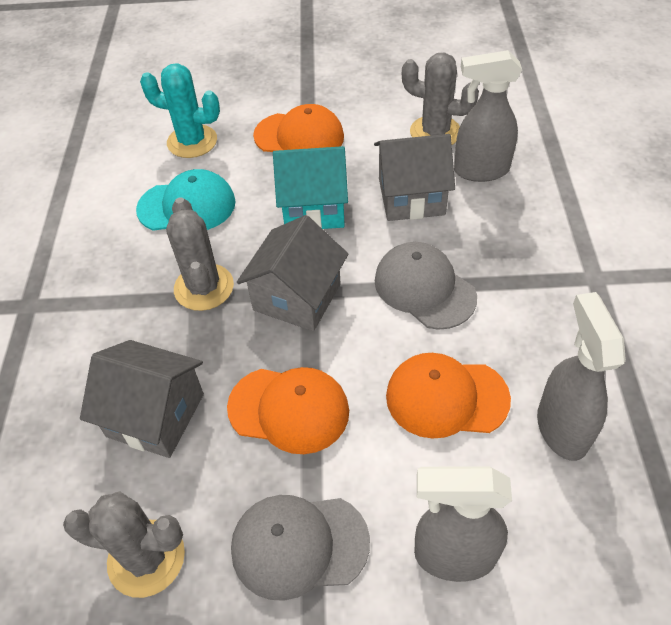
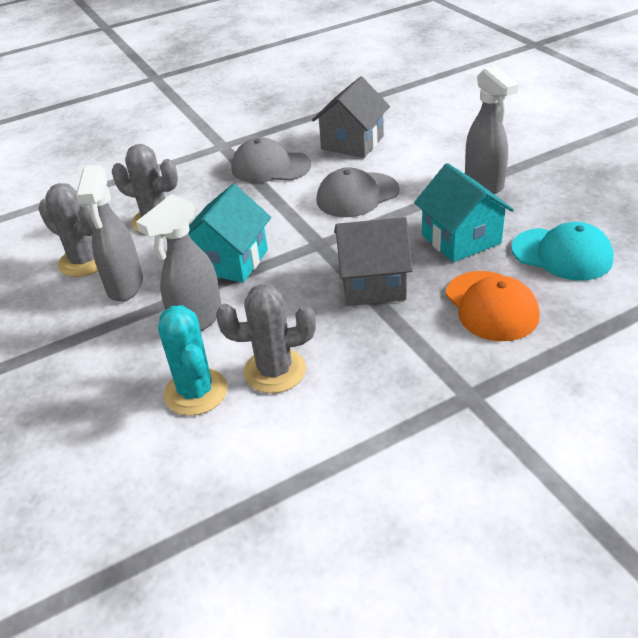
grey house: 3 -> 2
orange cap: 3 -> 1
turquoise house: 1 -> 2

